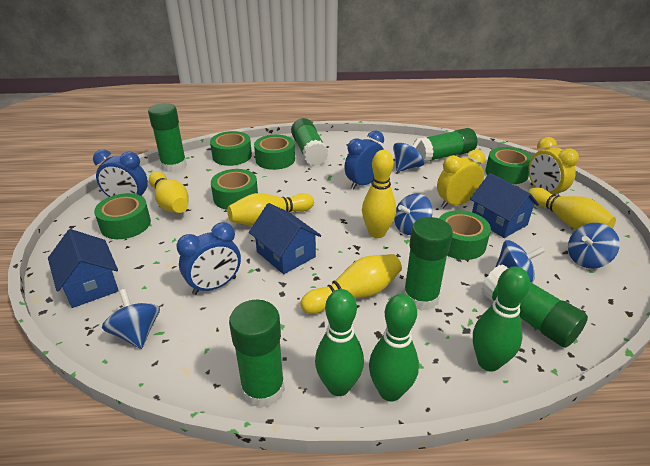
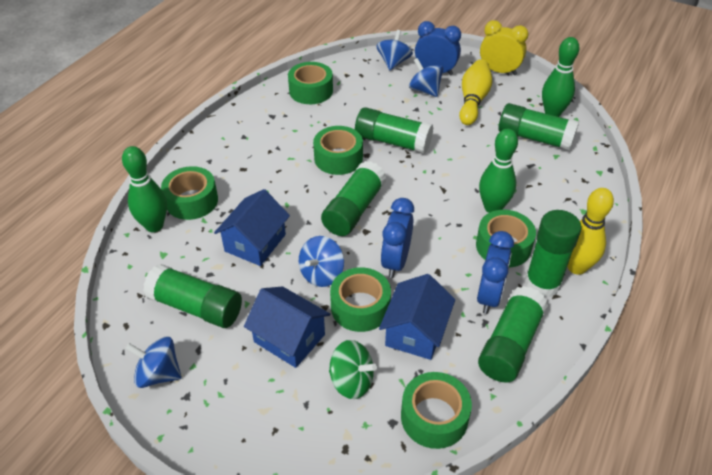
blue spinning top: 5 -> 4
green spinning top: 0 -> 1
yellow bowling pin: 5 -> 2
yellow clock: 2 -> 1

